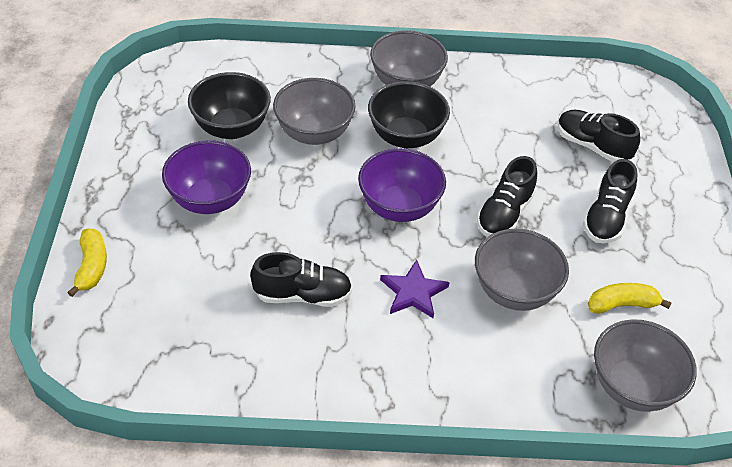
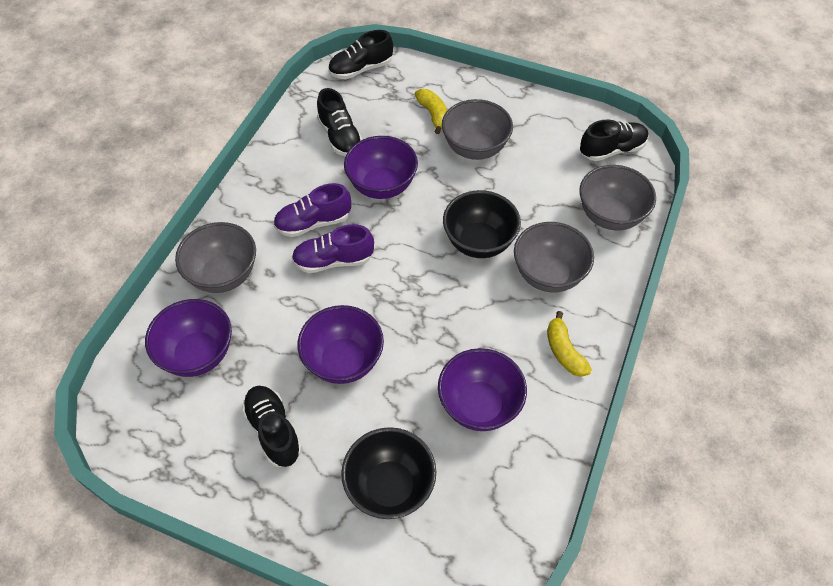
purple bowl: 2 -> 4
purple shoe: 0 -> 2
purple star: 1 -> 0

